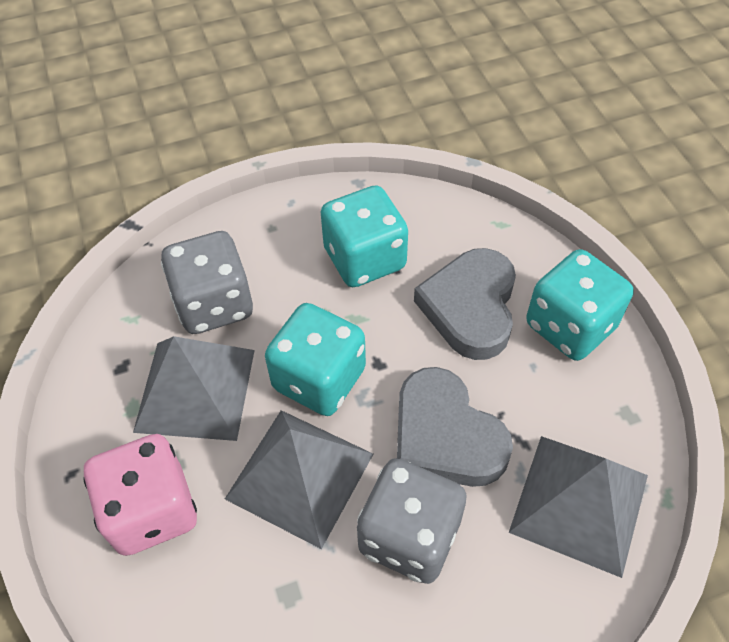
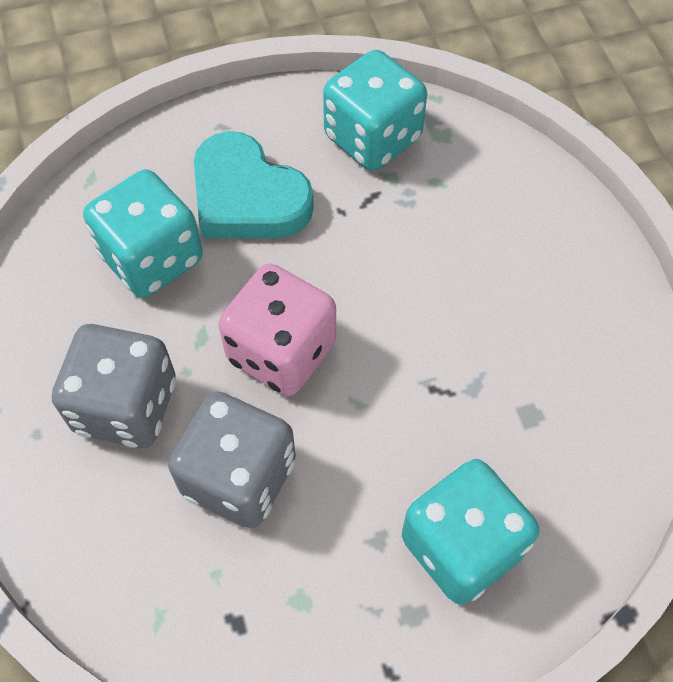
grey heart: 2 -> 0
grey pyramid: 3 -> 0
turquoise heart: 0 -> 1

